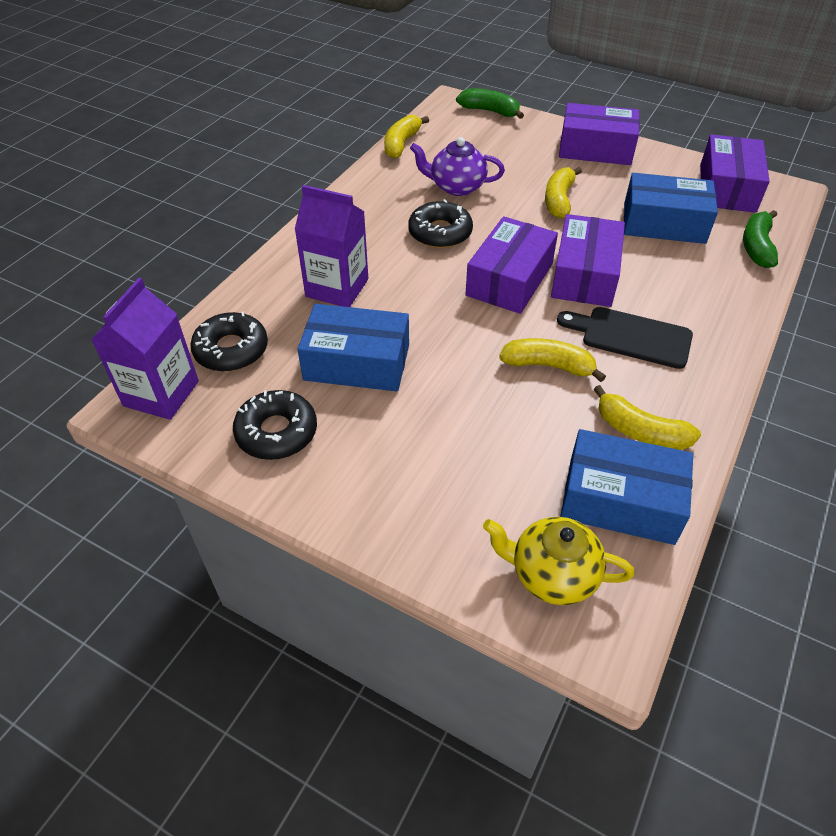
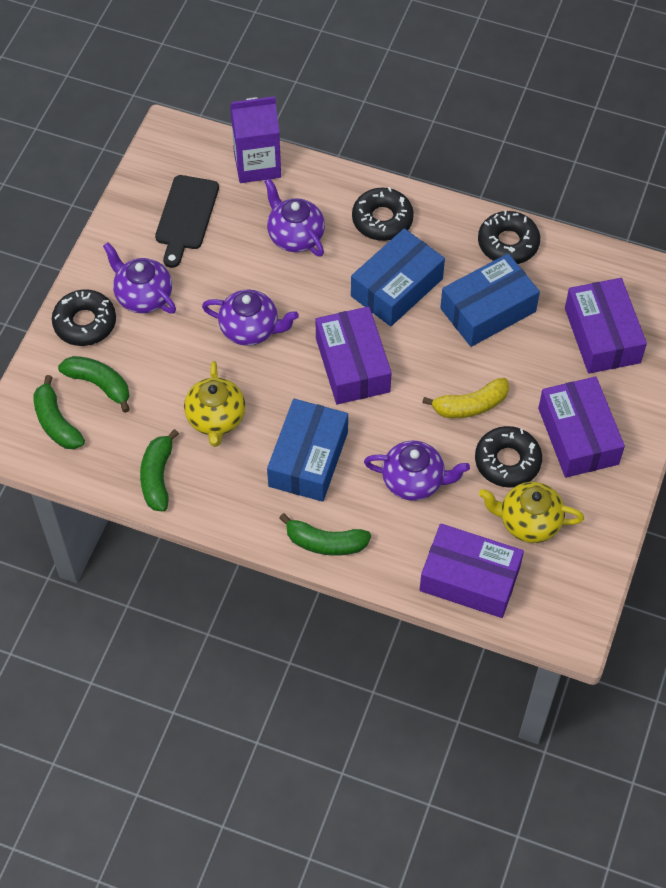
black donut: 3 -> 4
green banana: 2 -> 4
purple carton: 2 -> 1
purple teapot: 1 -> 4
yellow banana: 4 -> 1
yellow teapot: 1 -> 2

